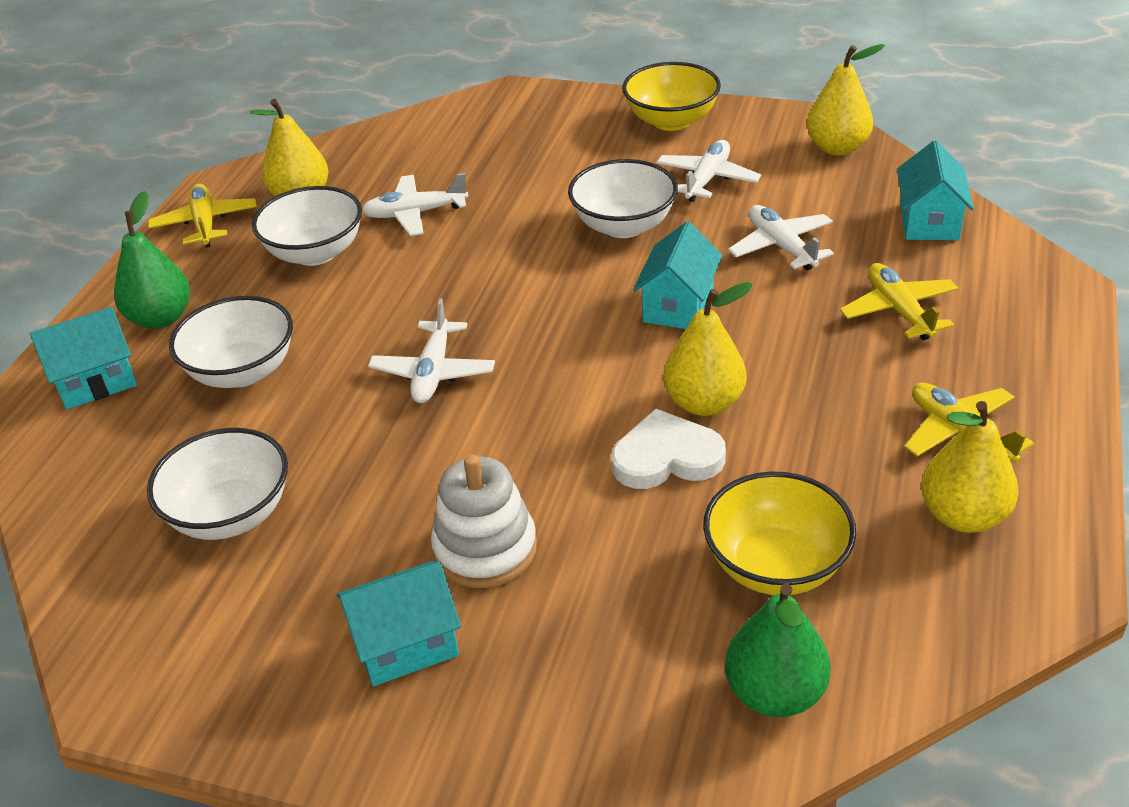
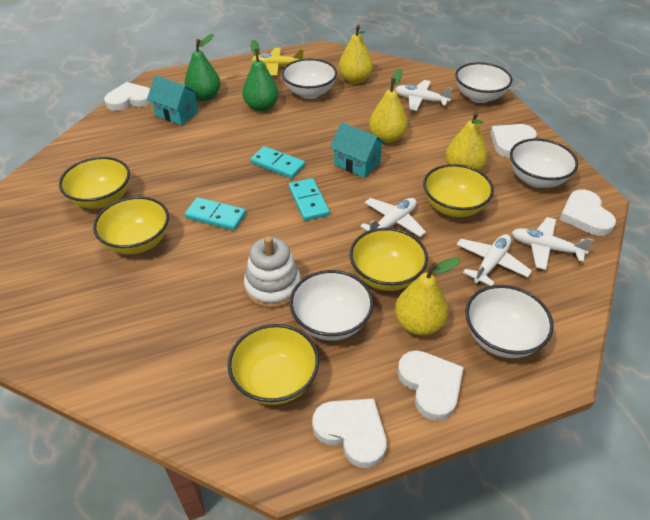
turquoise domino: 0 -> 3
turquoise house: 4 -> 2
white bowl: 4 -> 5
white heart: 1 -> 5
yellow bowl: 2 -> 5
yellow plane: 3 -> 1

